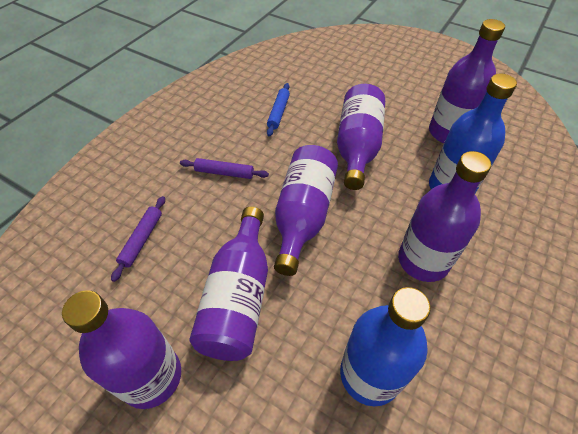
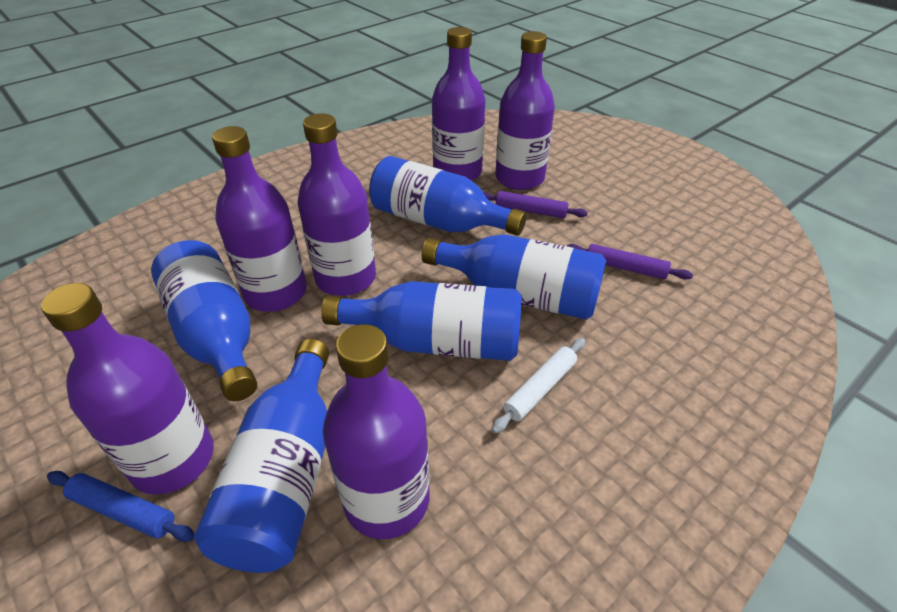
blue bottle: 2 -> 5
white rolling pin: 0 -> 1

